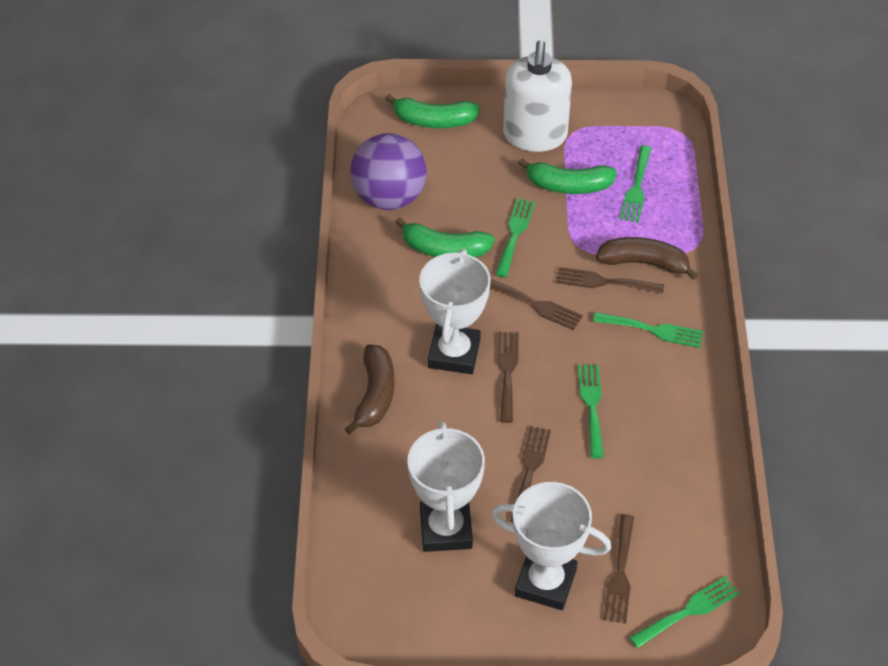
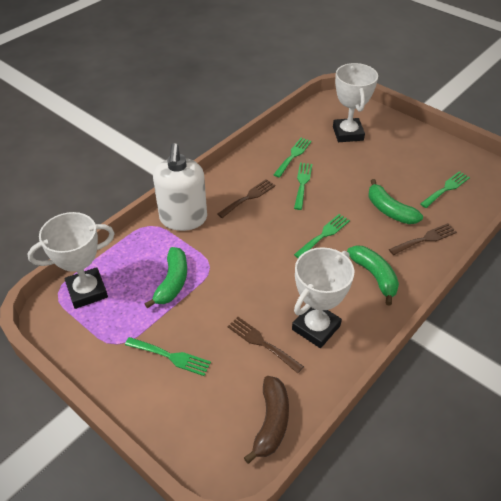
brown banana: 2 -> 1
brown fork: 5 -> 3
purple ball: 1 -> 0

